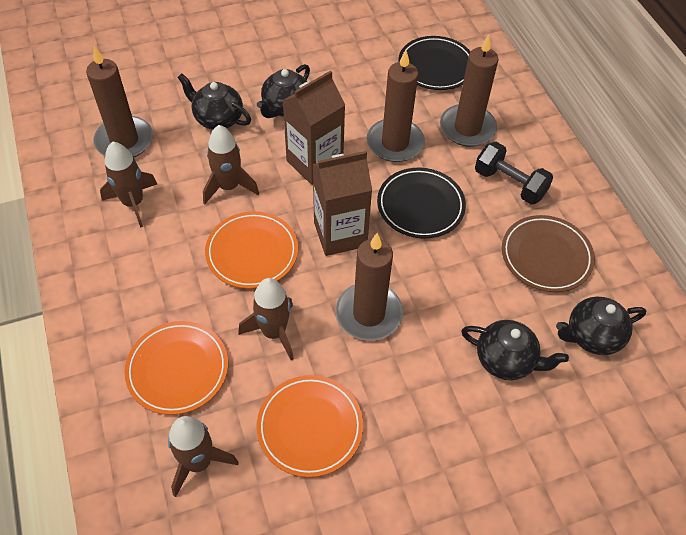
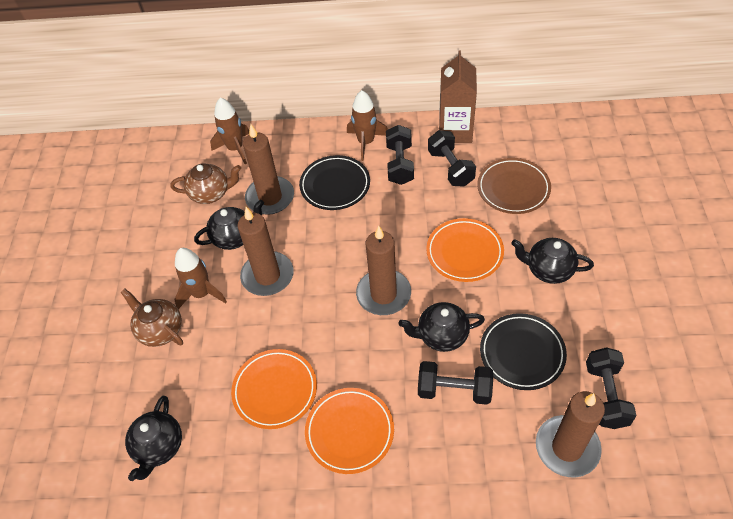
black dumbbell: 1 -> 4
brown carton: 2 -> 1
brown rocket: 4 -> 3
brown teapot: 0 -> 2

